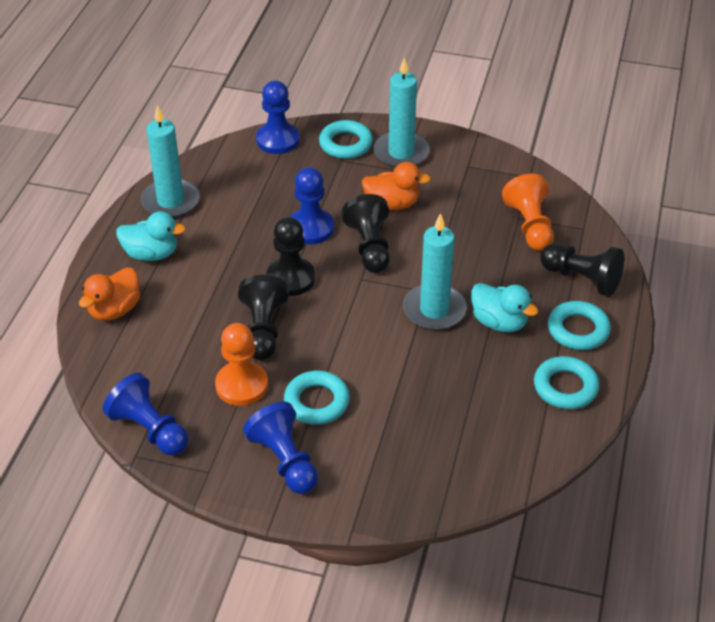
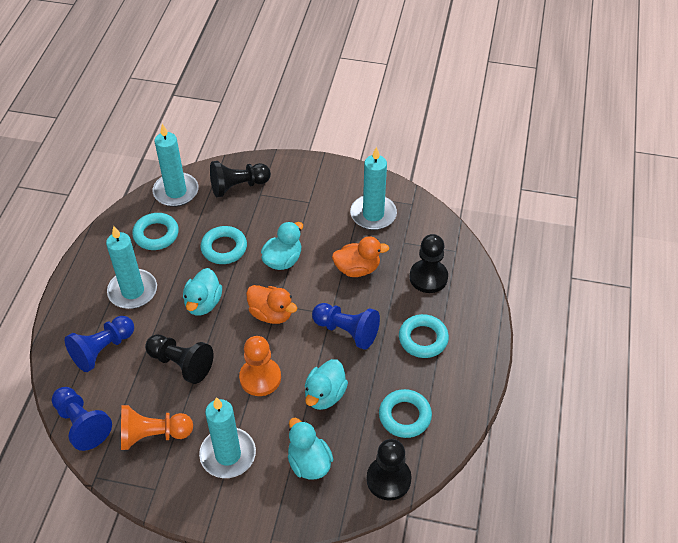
blue pawn: 4 -> 3
turquoise candle: 3 -> 4
turquoise duck: 2 -> 4

